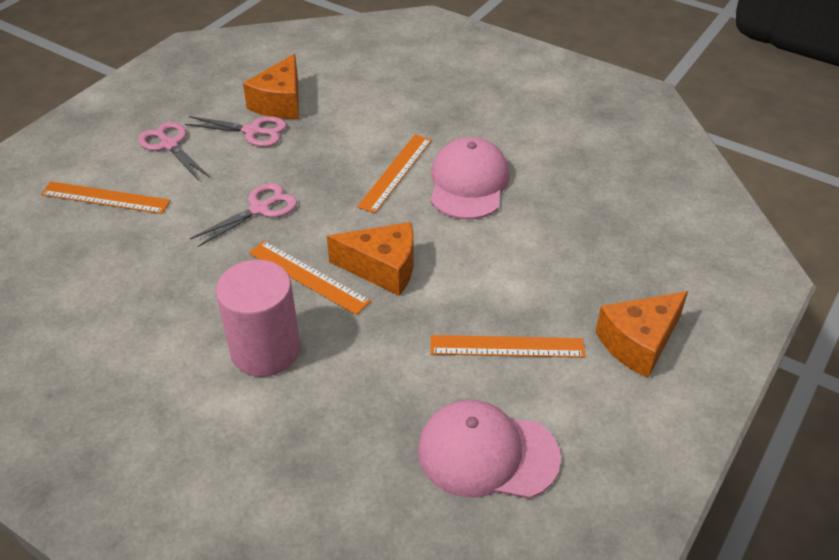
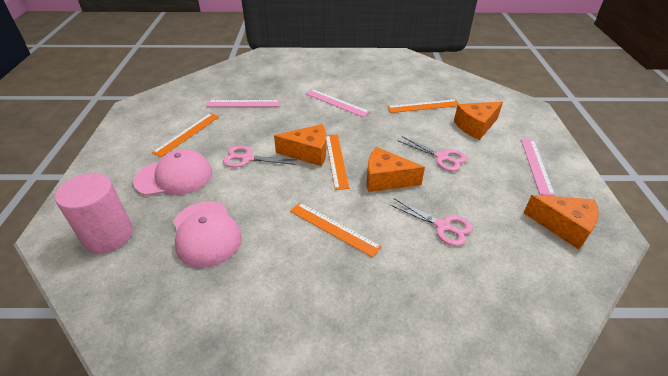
orange cheese: 3 -> 4
pink ruler: 0 -> 3

